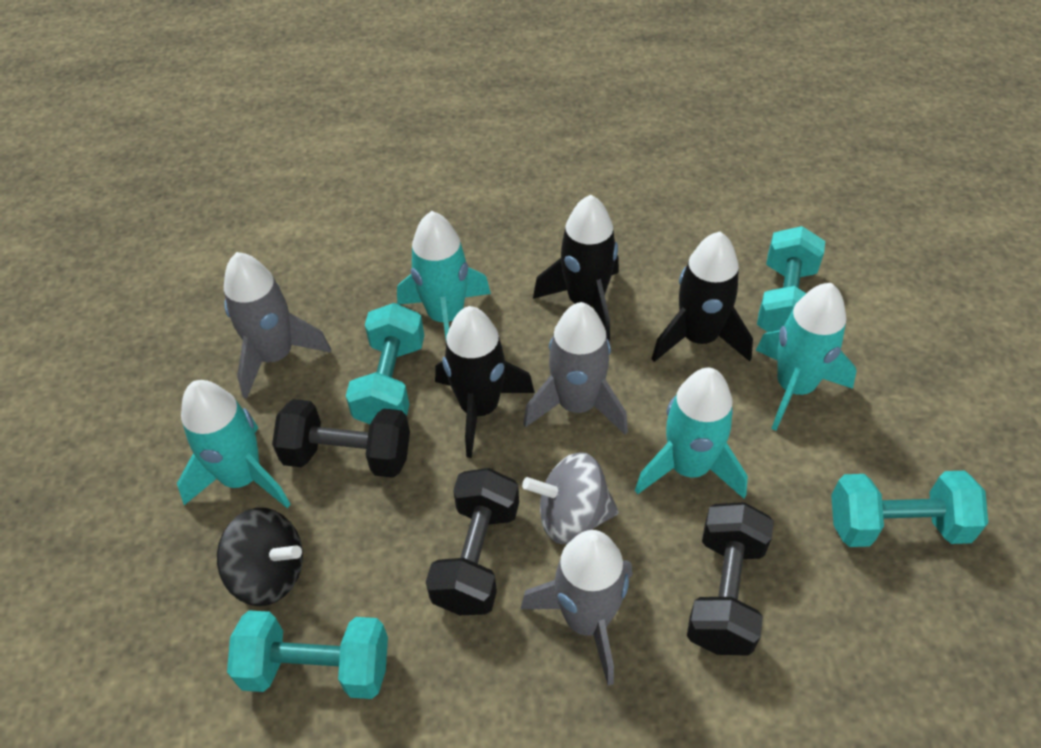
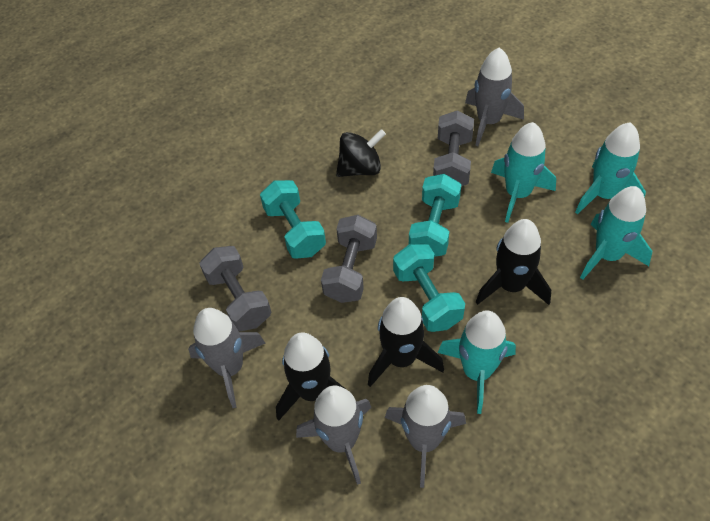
black dumbbell: 3 -> 0
grey dumbbell: 0 -> 3
grey rocket: 3 -> 4
grey spinning top: 1 -> 0
turquoise dumbbell: 4 -> 3

